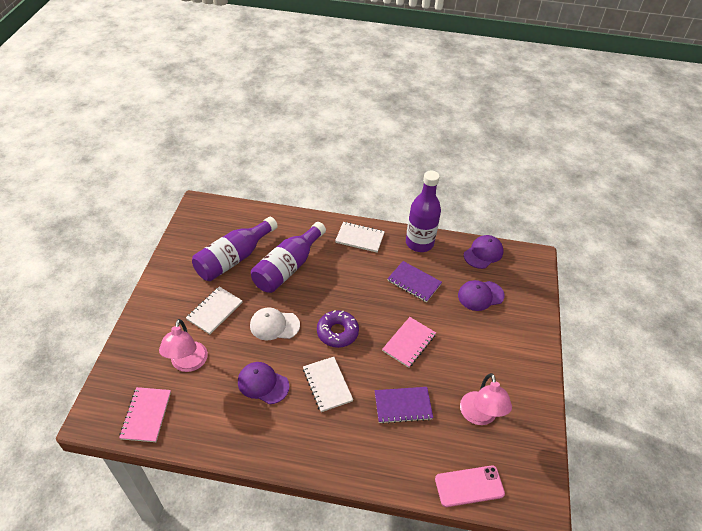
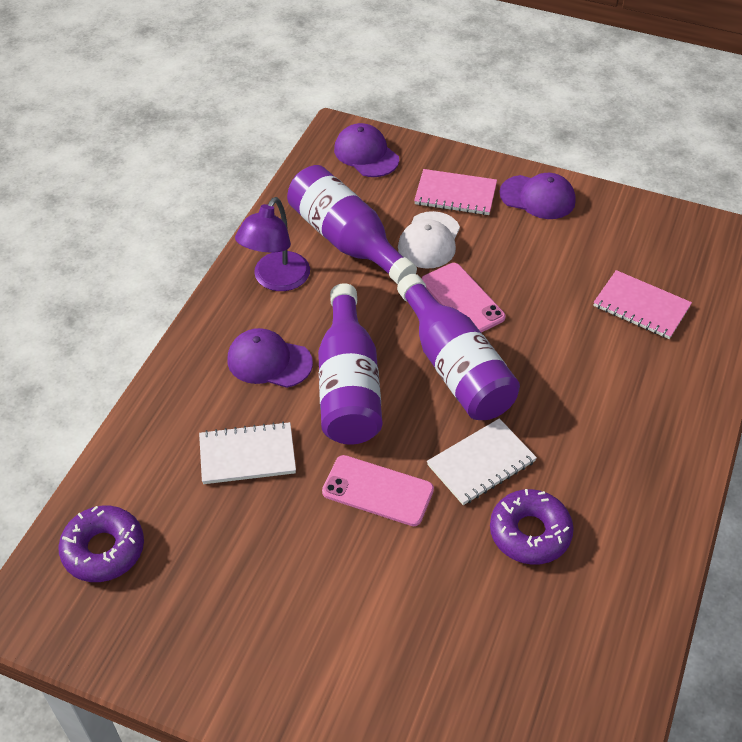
pink lamp: 2 -> 0
pink phone: 1 -> 2
purple donut: 1 -> 2
purple lamp: 0 -> 1
purple notebook: 2 -> 0
white notebook: 3 -> 2

